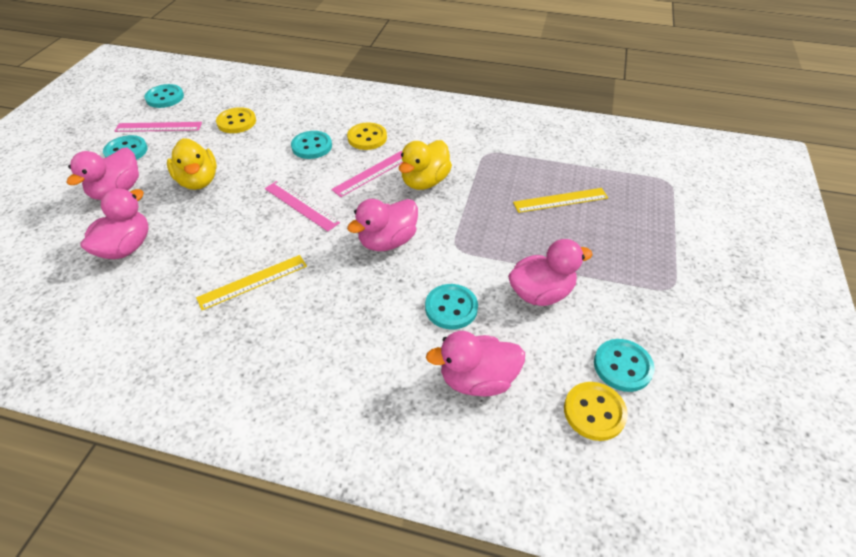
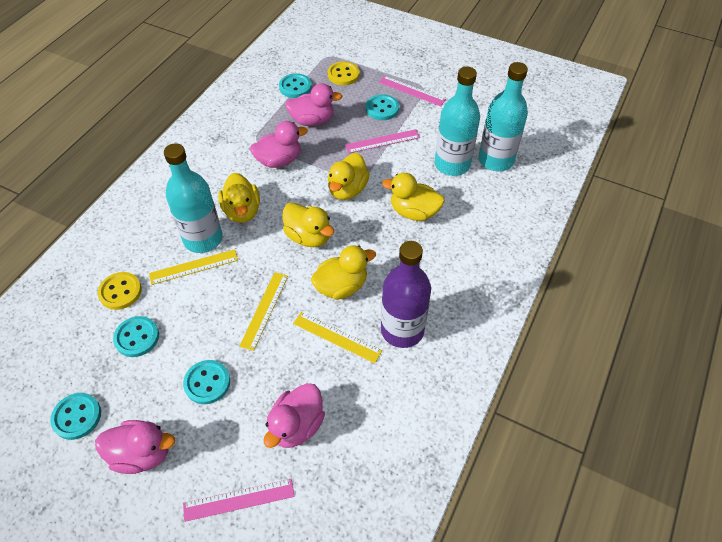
pink duck: 5 -> 4
purple bottle: 0 -> 1
turquoise bottle: 0 -> 3
yellow button: 3 -> 2
yellow duck: 2 -> 5
yellow ruler: 2 -> 3

